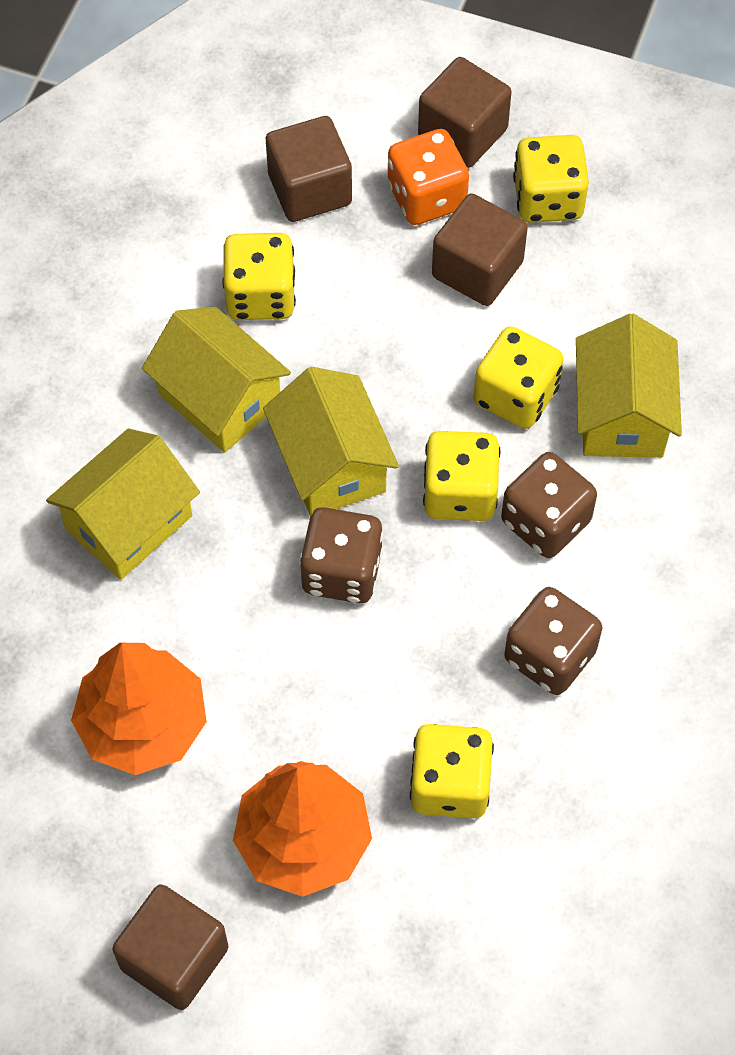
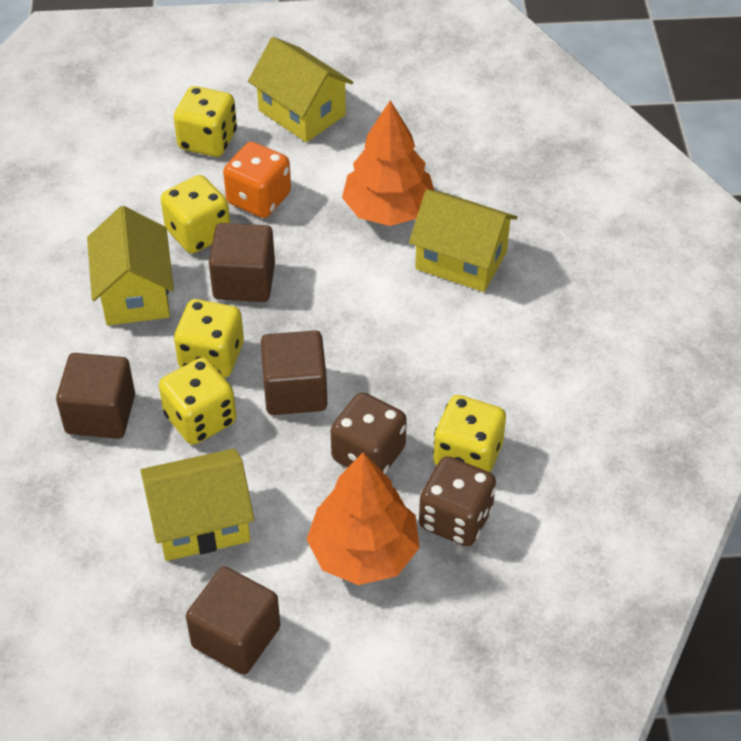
brown dice: 3 -> 2

